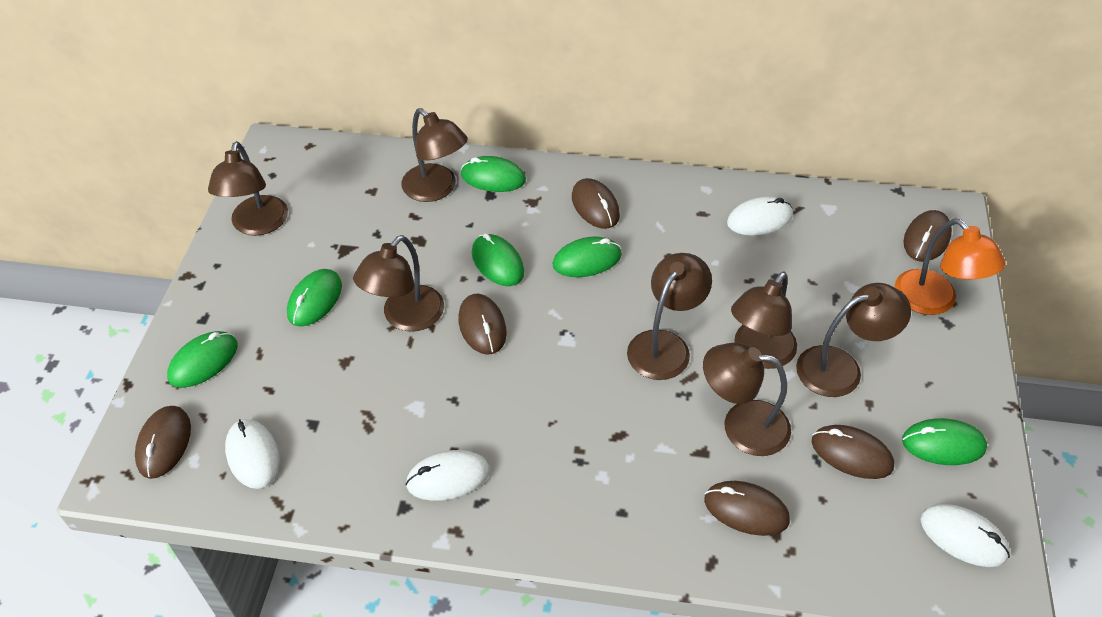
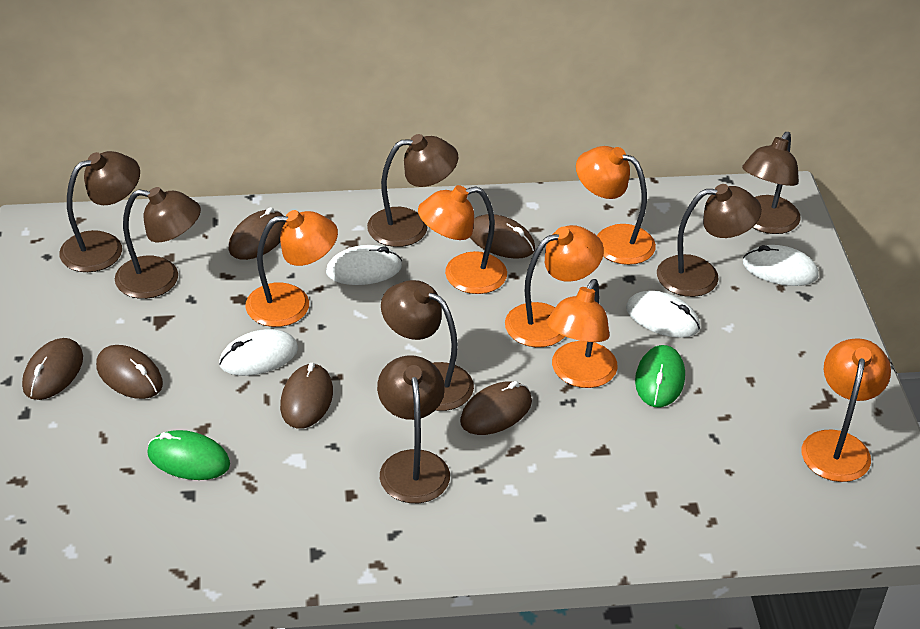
green mouse: 6 -> 2
orange lamp: 1 -> 6

